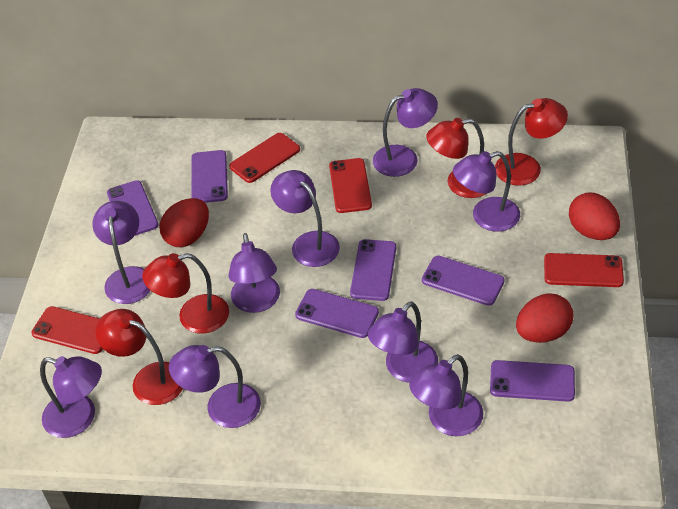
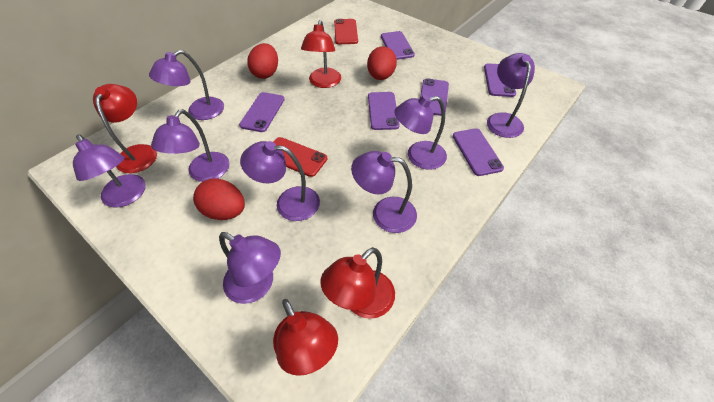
purple lamp: 9 -> 8
red phone: 4 -> 2

